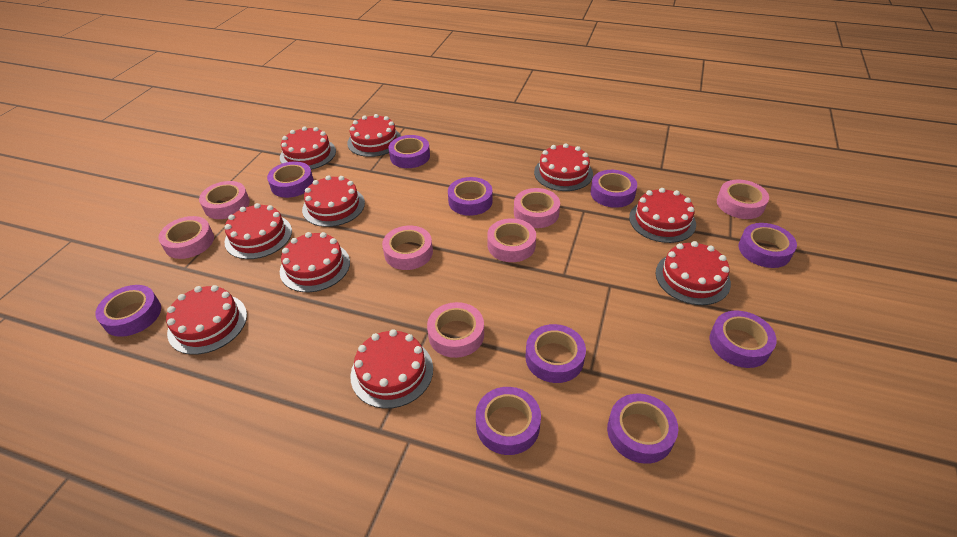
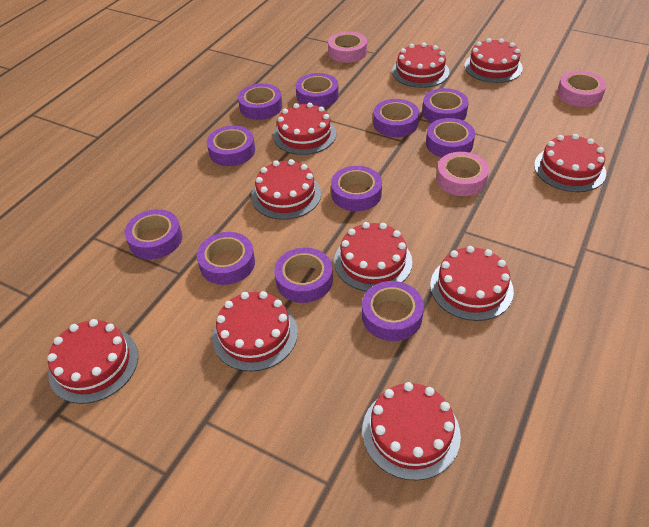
pink tape: 7 -> 3
purple tape: 10 -> 11

